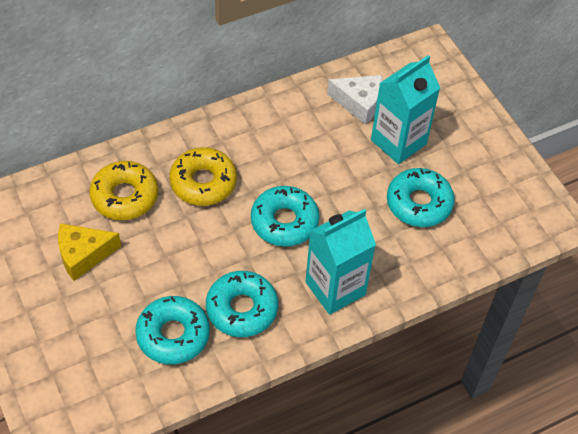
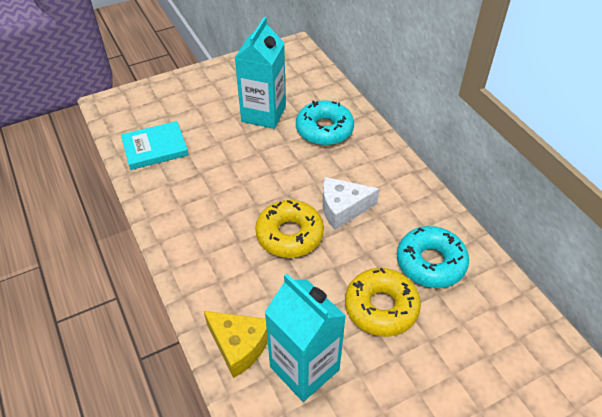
turquoise book: 0 -> 1
turquoise donut: 4 -> 2

